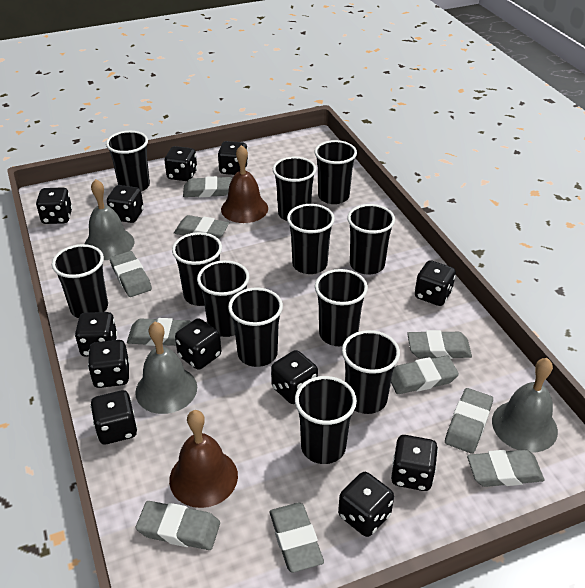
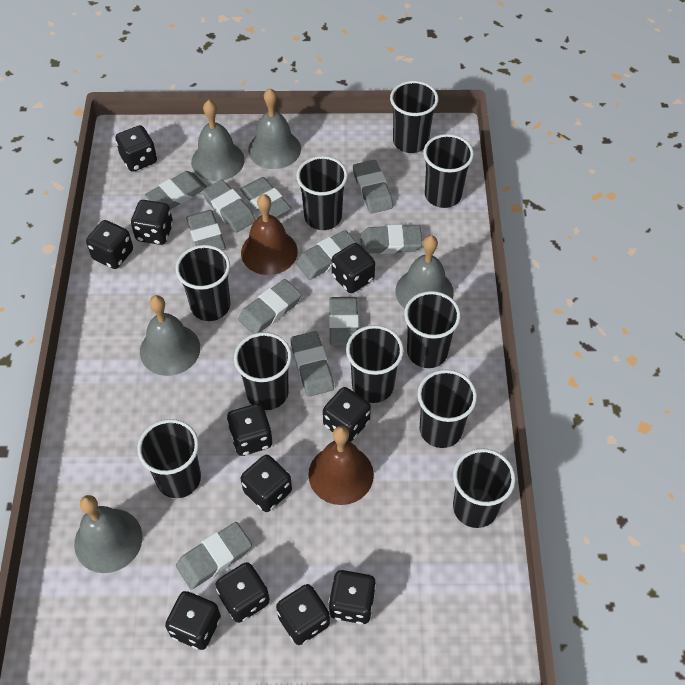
black cup: 12 -> 10
black dice: 12 -> 11
grey bell: 3 -> 5
grey eraser: 10 -> 11

